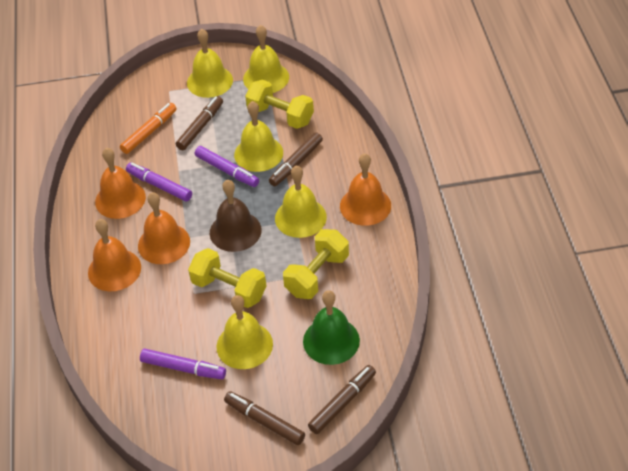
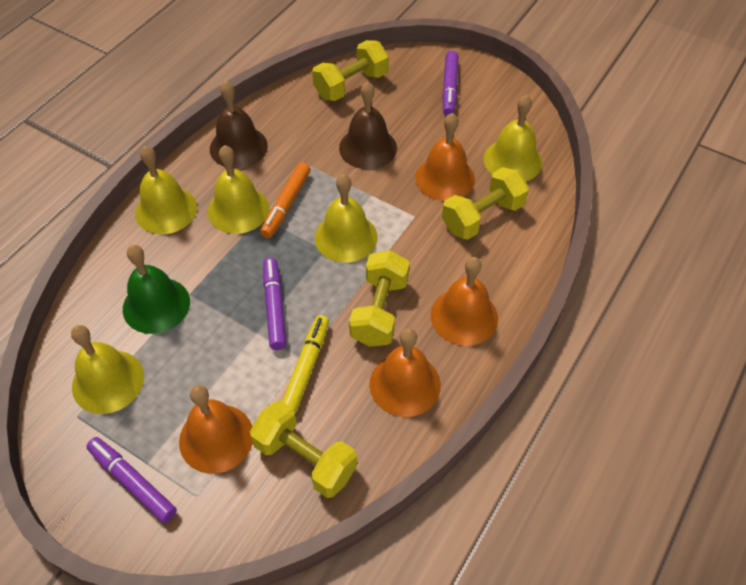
brown bell: 1 -> 2
brown marker: 4 -> 0
yellow dumbbell: 3 -> 4
yellow marker: 0 -> 1

